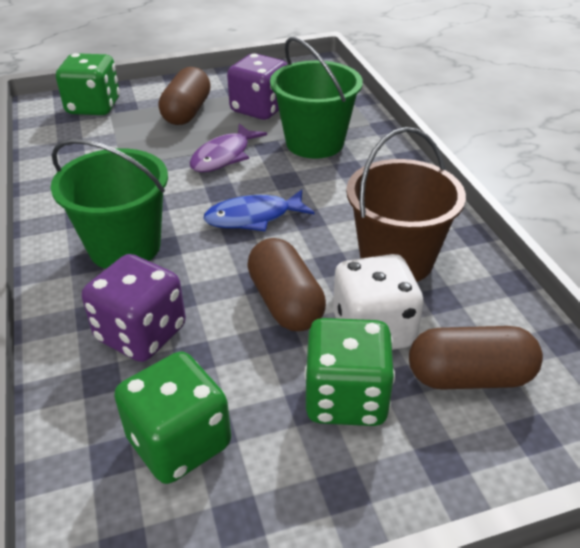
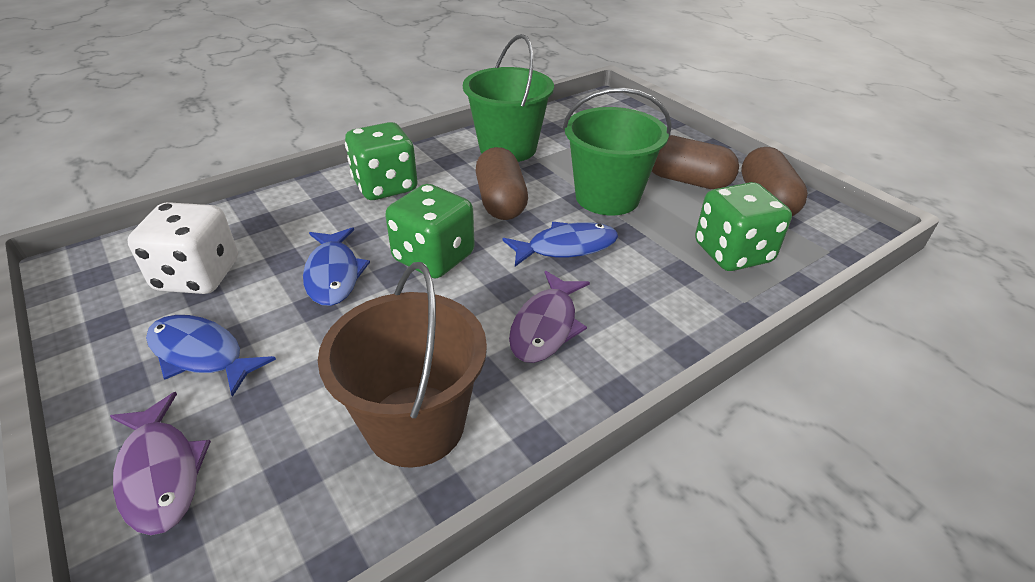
blue fish: 1 -> 3
purple dice: 2 -> 0
purple fish: 1 -> 2

